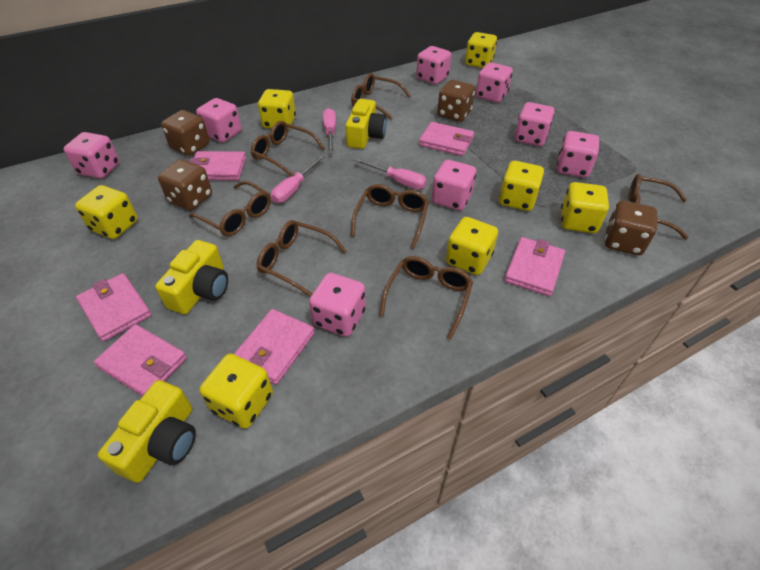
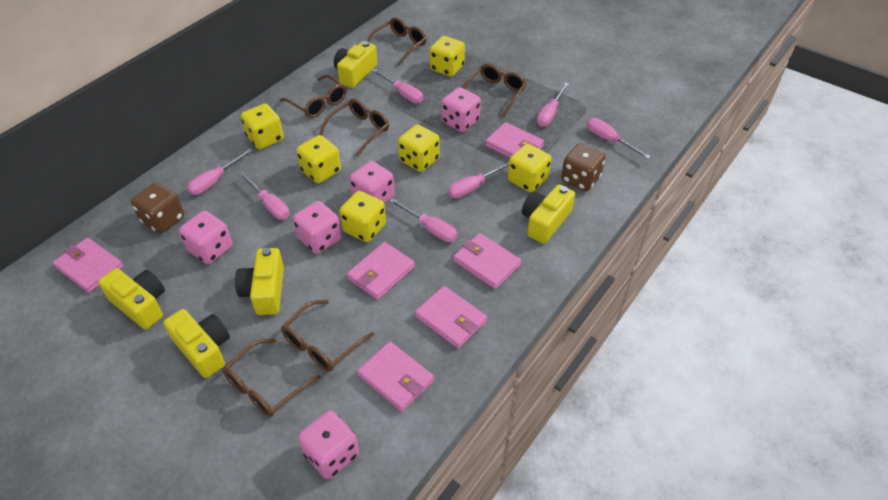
brown dice: 4 -> 2
brown glasses: 7 -> 6
pink dice: 8 -> 5
pink screwdriver: 3 -> 7
yellow camera: 3 -> 5
yellow dice: 7 -> 6

